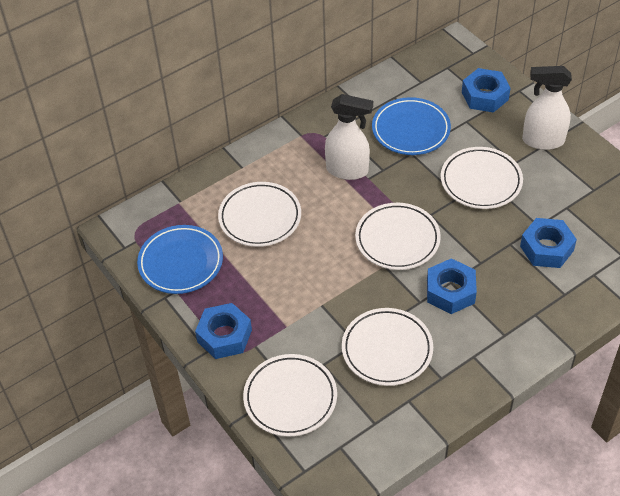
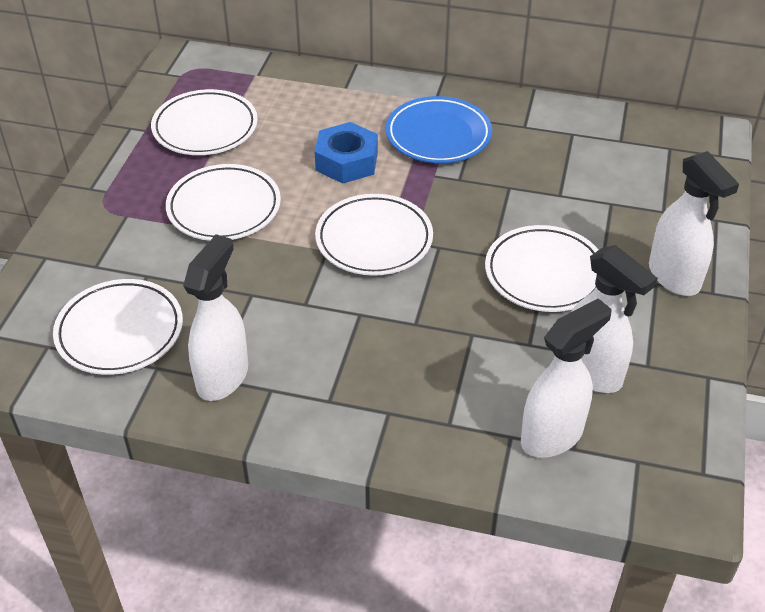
blue nut: 4 -> 1
blue plate: 2 -> 1
white spray bottle: 2 -> 4

